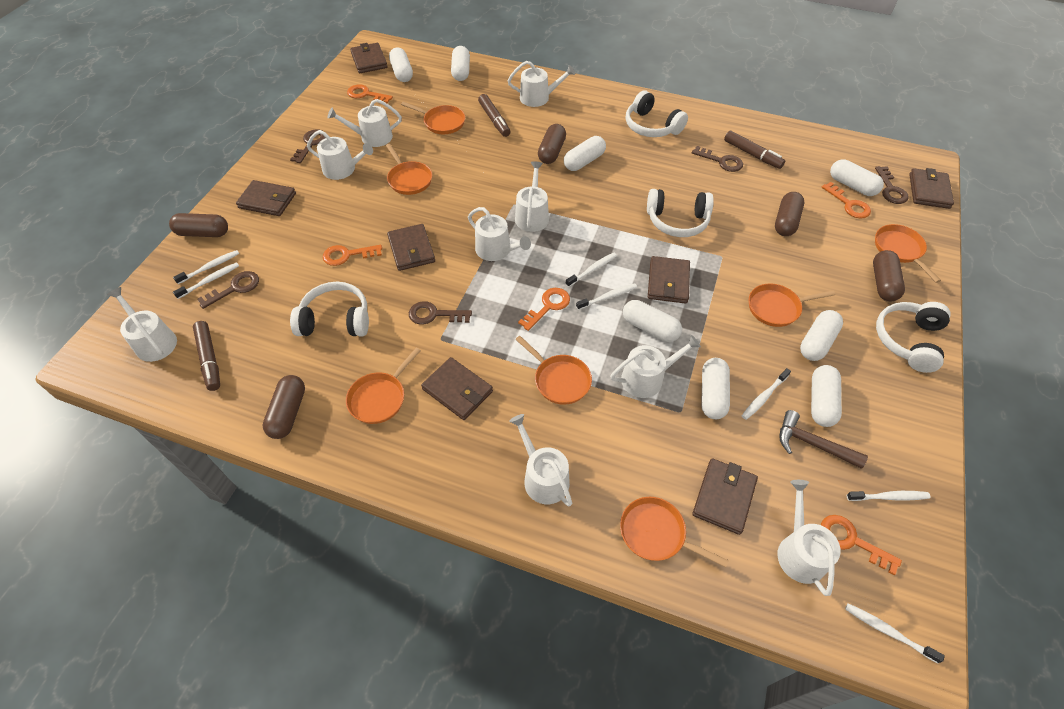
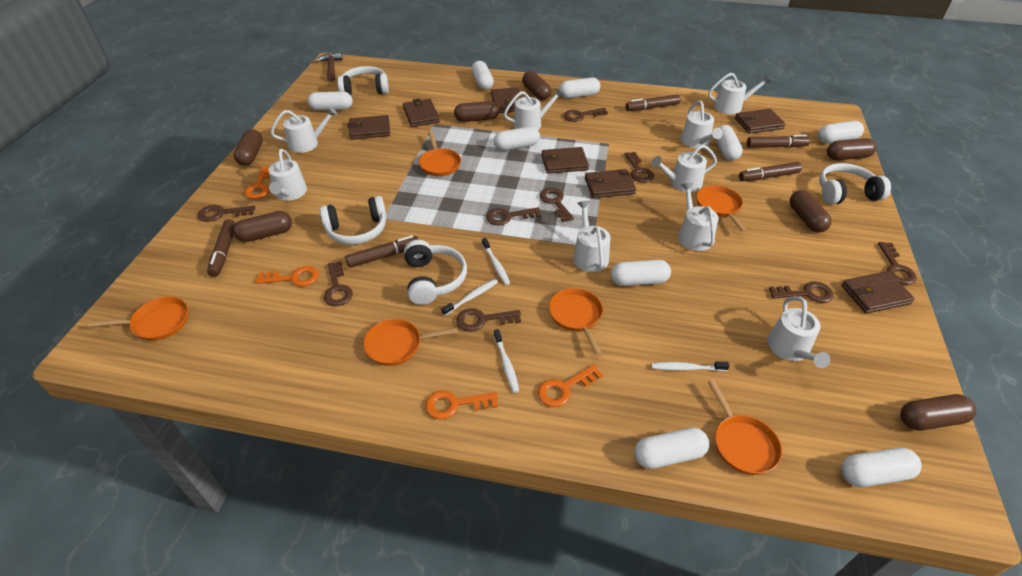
brown capsule: 5 -> 7
brown key: 5 -> 9
brown marker: 3 -> 5
orange key: 5 -> 4
orange pan: 7 -> 6
white capsule: 8 -> 9
white toothbrush: 7 -> 4

